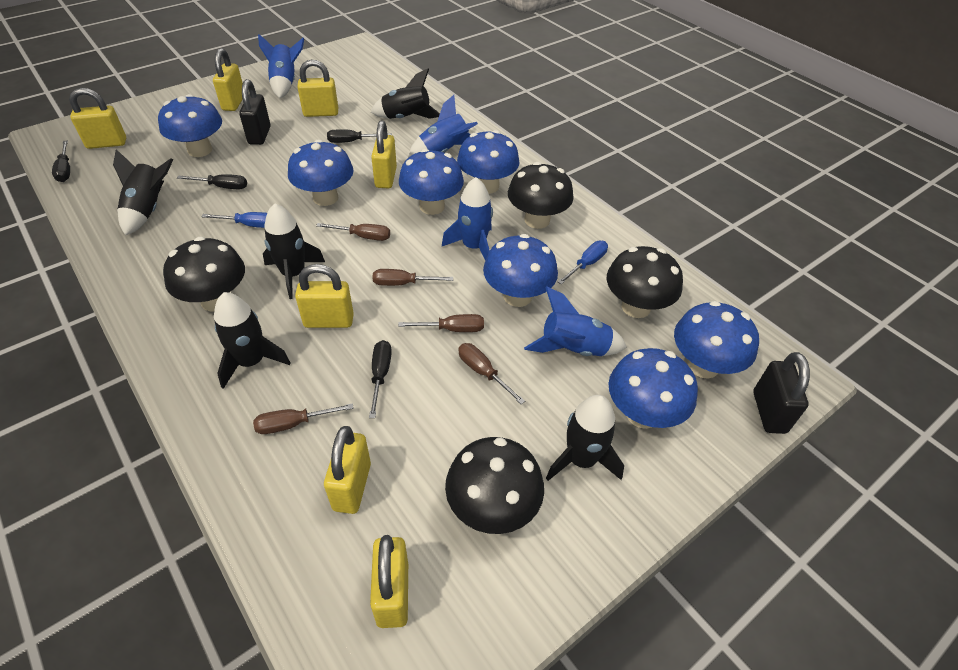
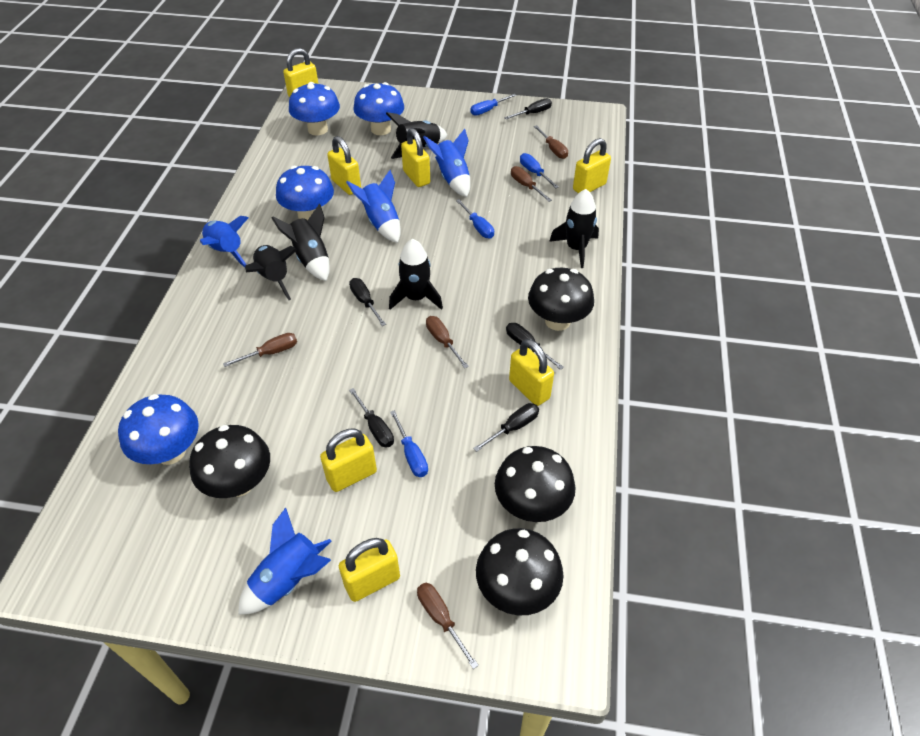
black padlock: 2 -> 0
black screwdriver: 4 -> 5
blue mushroom: 7 -> 4
blue screwdriver: 2 -> 4

